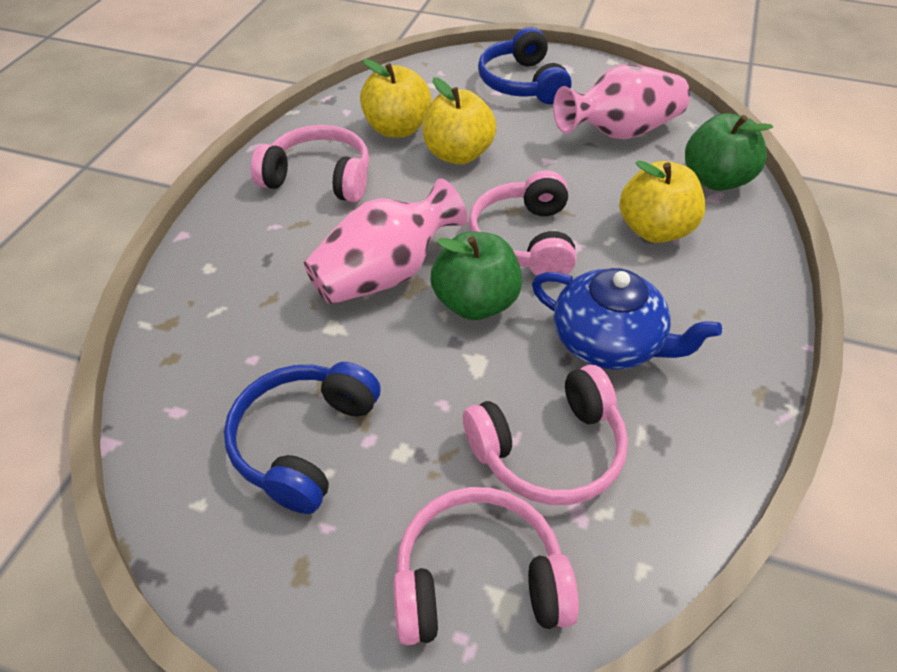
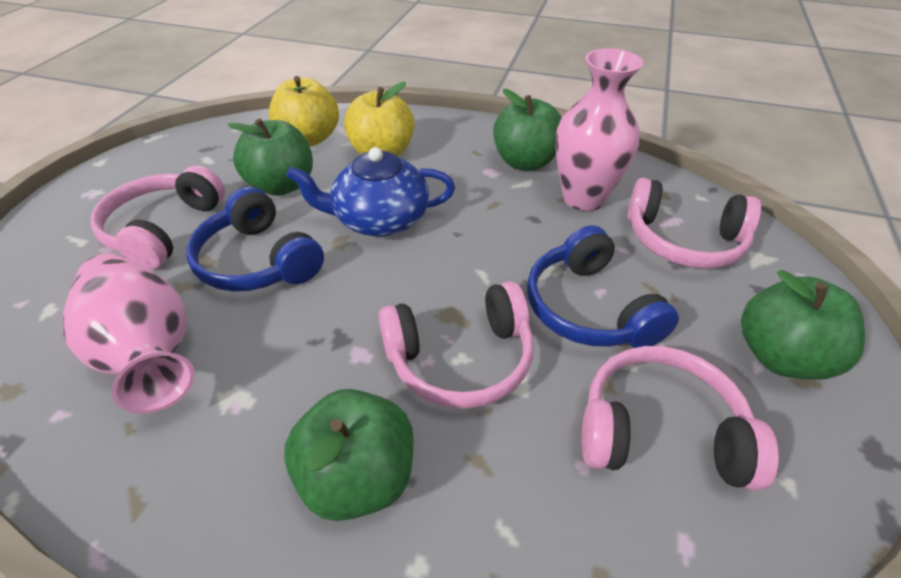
green apple: 2 -> 4
yellow apple: 3 -> 2

